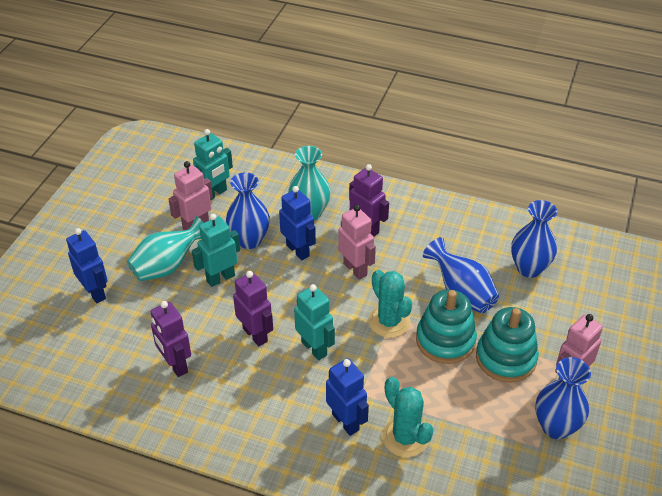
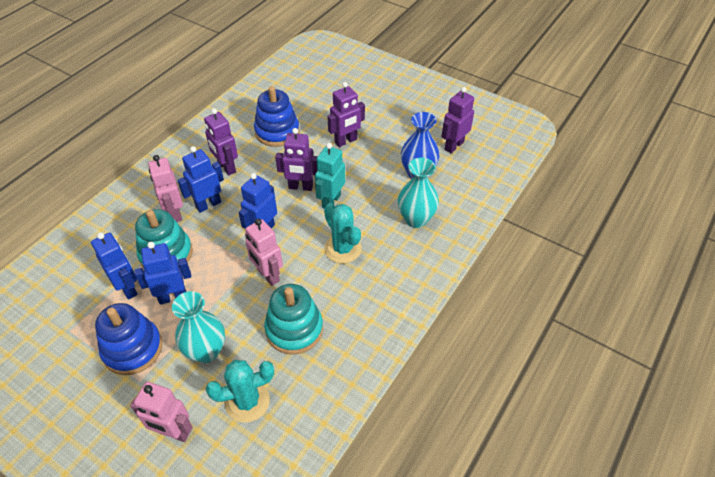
blue robot: 3 -> 4
blue stacking toy: 0 -> 2
blue vase: 4 -> 1
purple robot: 3 -> 4
turquoise robot: 3 -> 1

